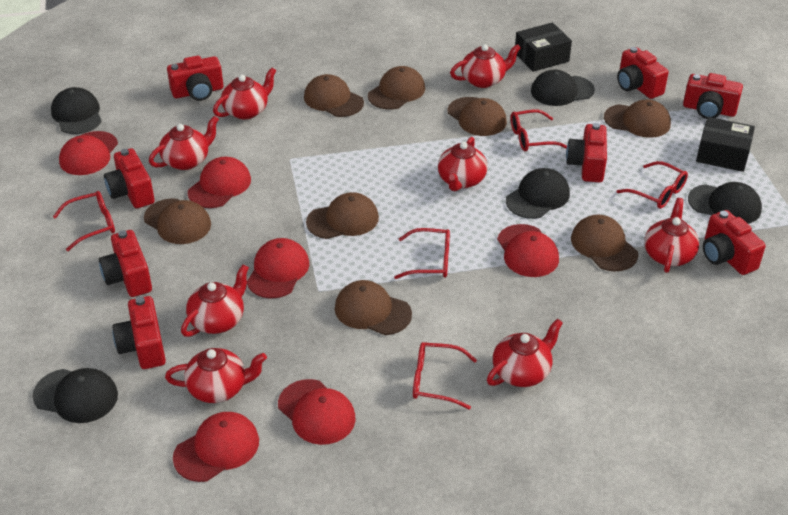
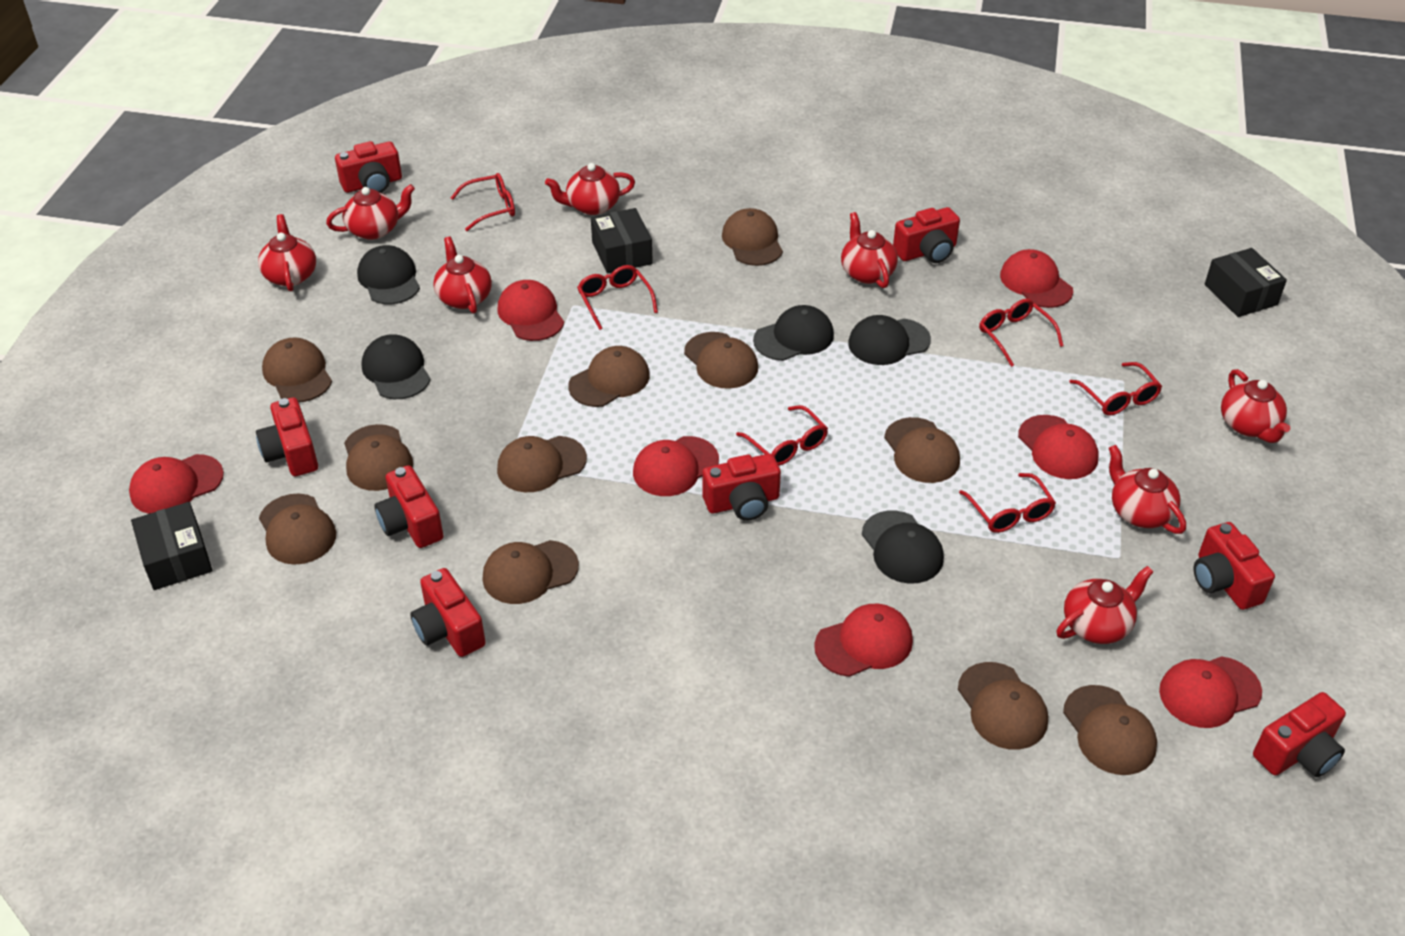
black box: 2 -> 3
brown cap: 8 -> 11
red cap: 6 -> 7
red glasses: 5 -> 6

